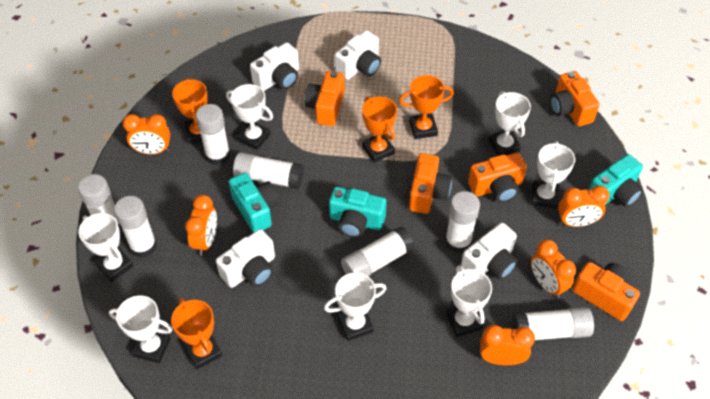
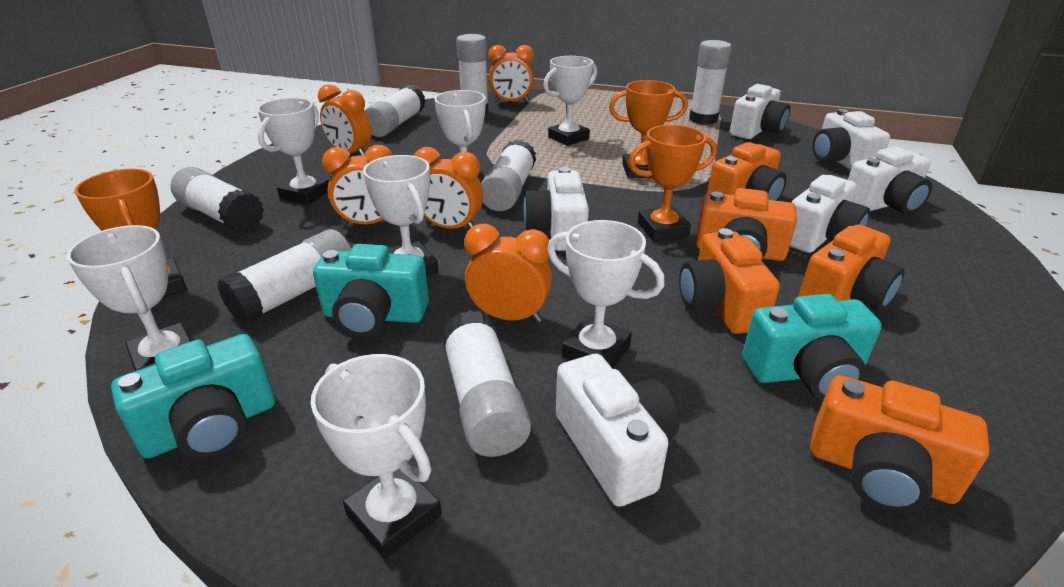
orange trophy: 4 -> 3
white camera: 4 -> 6

